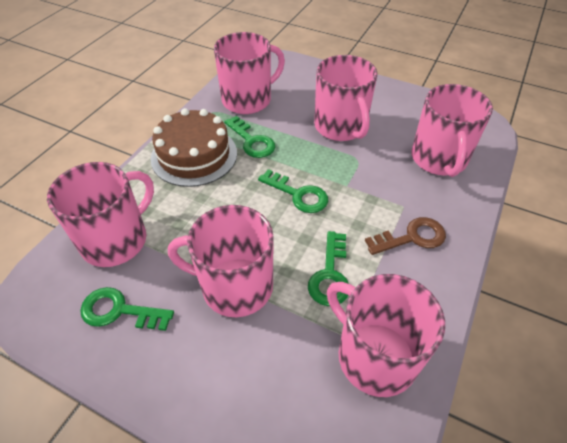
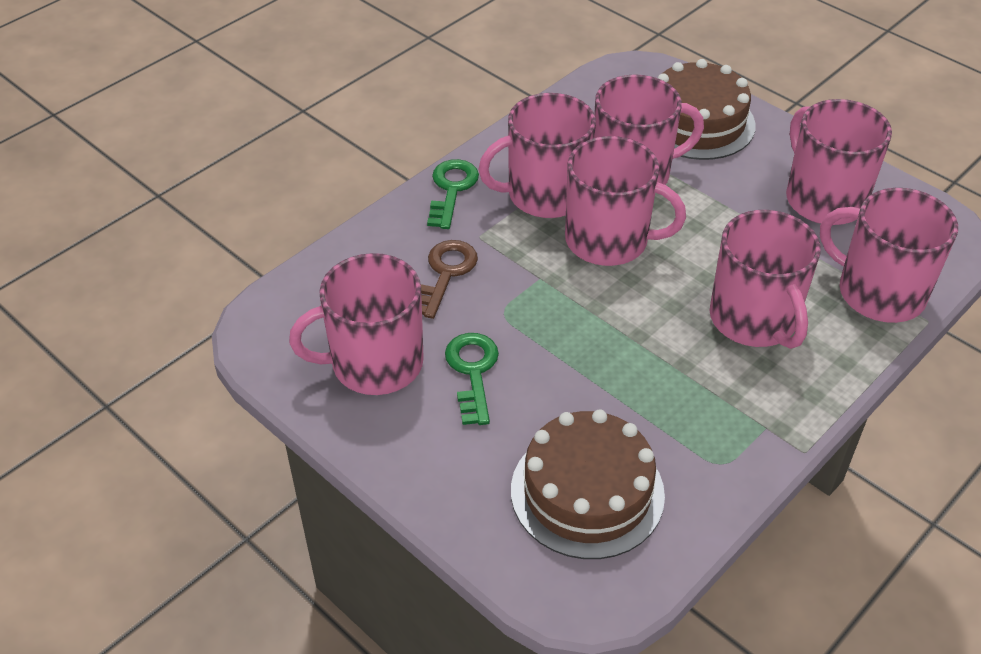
brown cake: 1 -> 2
green key: 4 -> 2
pink mug: 6 -> 7

